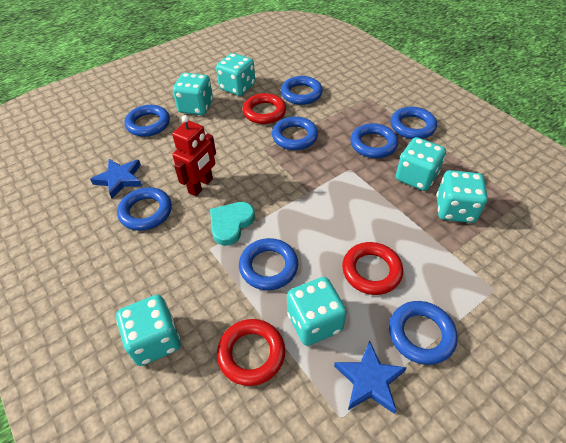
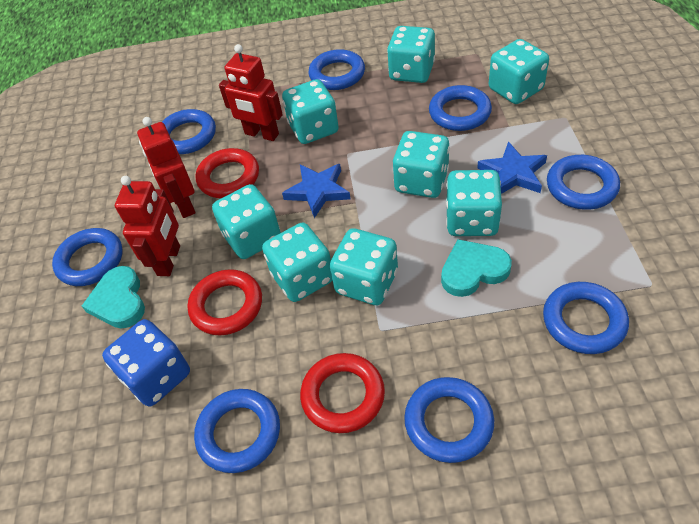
blue dice: 0 -> 1
red robot: 1 -> 3
turquoise dice: 6 -> 8
turquoise heart: 1 -> 2

